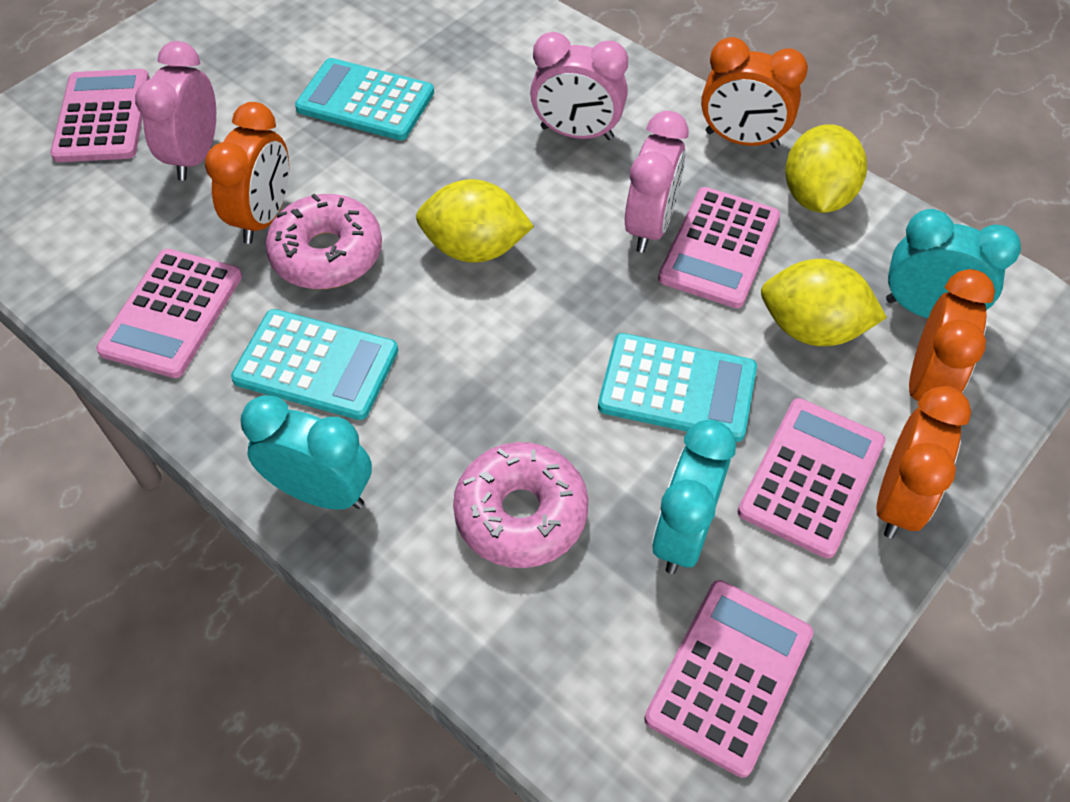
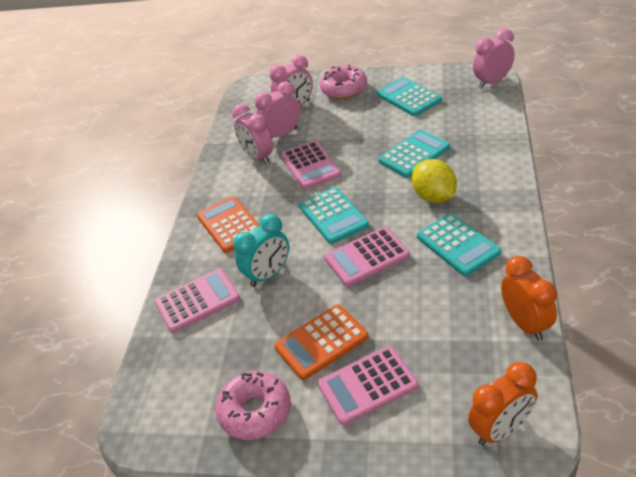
orange calculator: 0 -> 2
orange clock: 4 -> 2
pink calculator: 5 -> 4
pink clock: 3 -> 4
turquoise calculator: 3 -> 4
turquoise clock: 3 -> 1
yellow lemon: 3 -> 1

